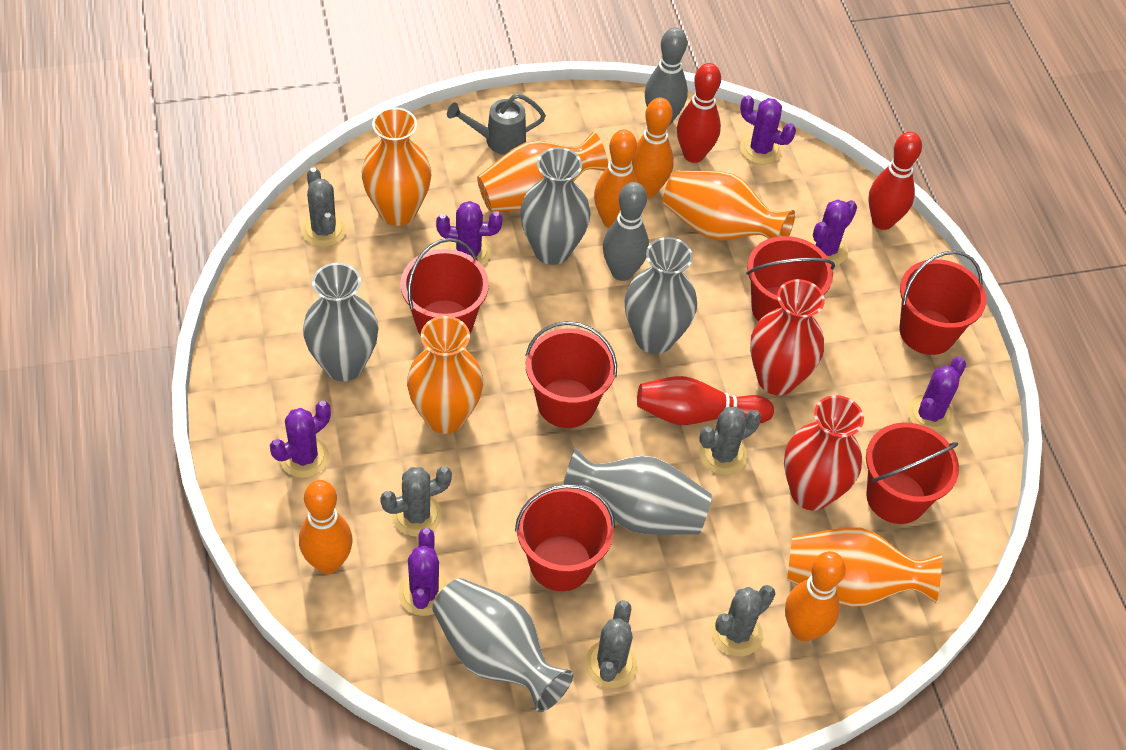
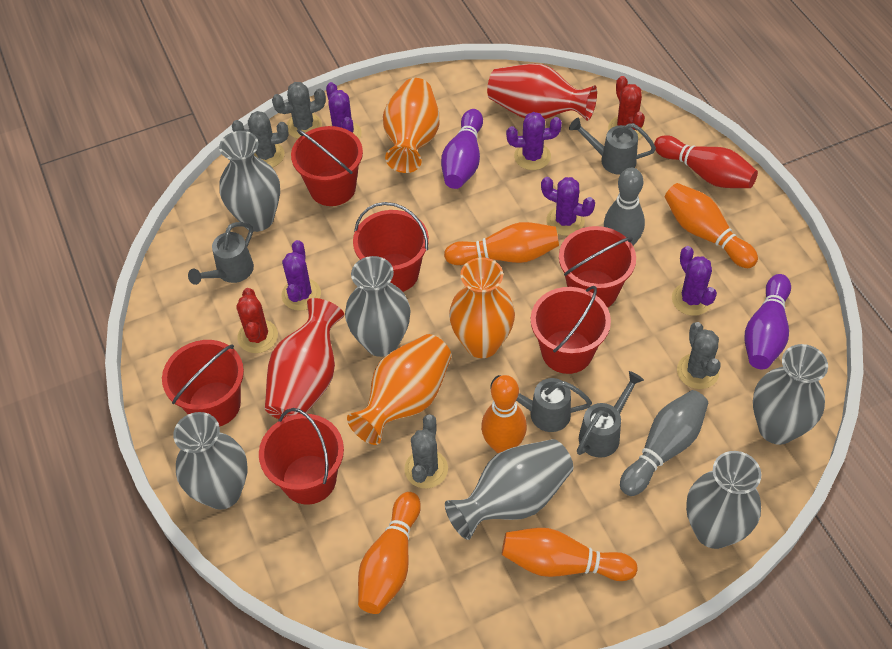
grey cactus: 5 -> 4
grey vase: 5 -> 6
grey watering can: 1 -> 4
orange bowling pin: 4 -> 5
orange vase: 5 -> 3
purple bowling pin: 0 -> 2
purple cactus: 6 -> 5
red bowling pin: 3 -> 1
red cactus: 0 -> 2

